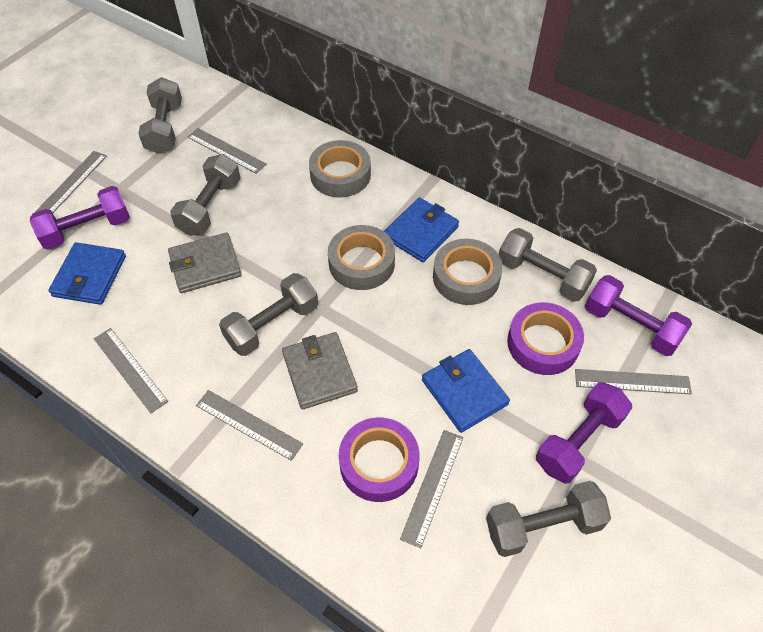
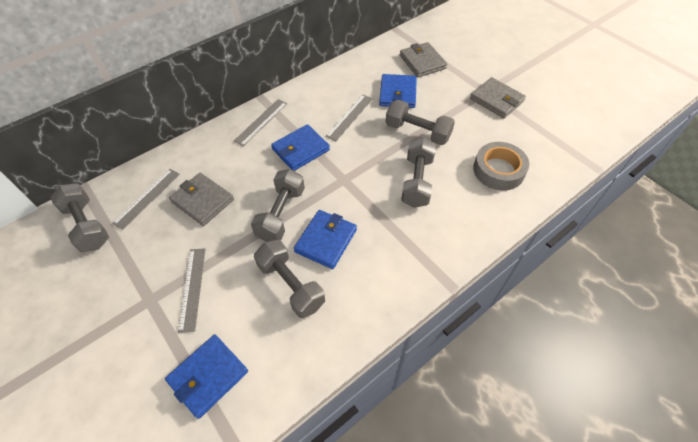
blue wallet: 3 -> 4
grey ruler: 6 -> 4
grey tape: 3 -> 1
grey wallet: 2 -> 3
purple dumbbell: 3 -> 0
purple tape: 2 -> 0

